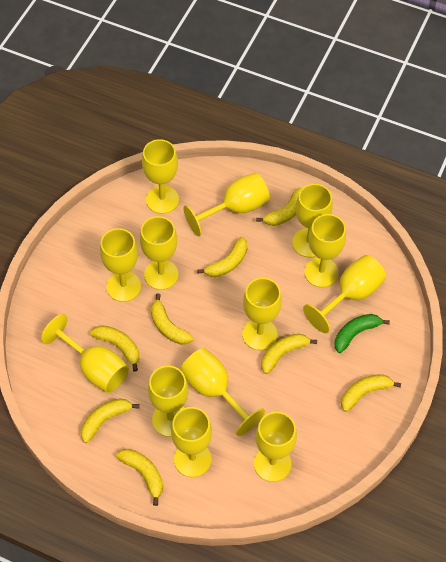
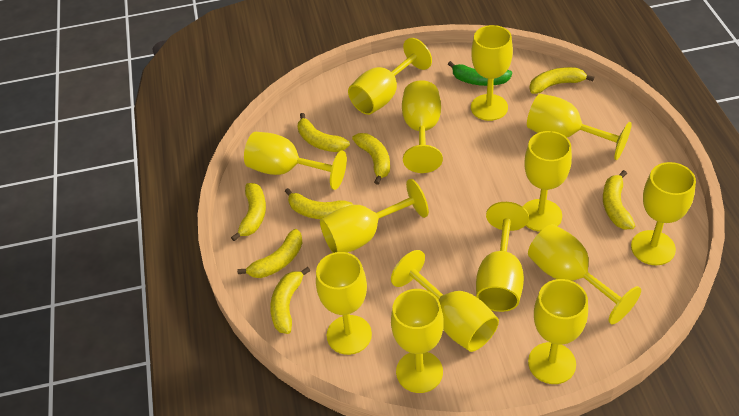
yellow goblet: 13 -> 14

